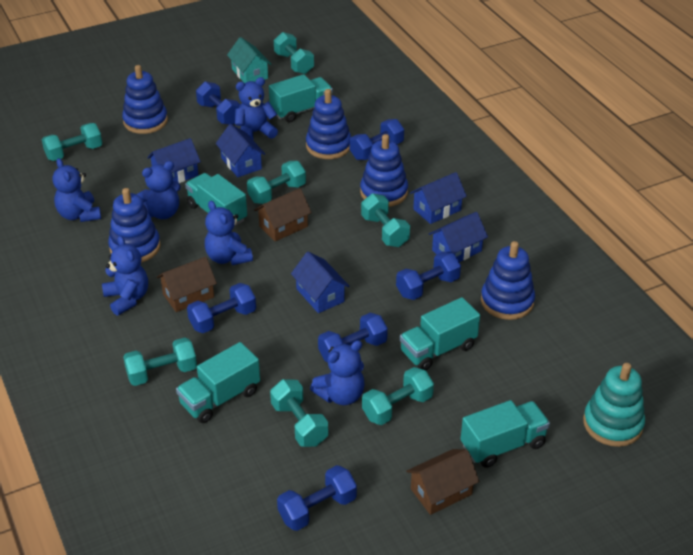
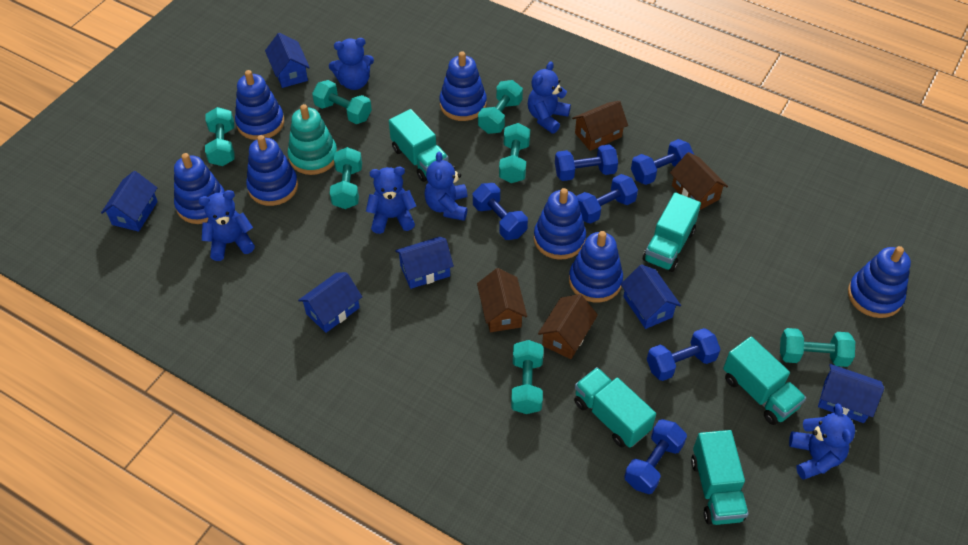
blue house: 5 -> 6
blue stacking toy: 5 -> 7
brown house: 3 -> 4
turquoise house: 1 -> 0

